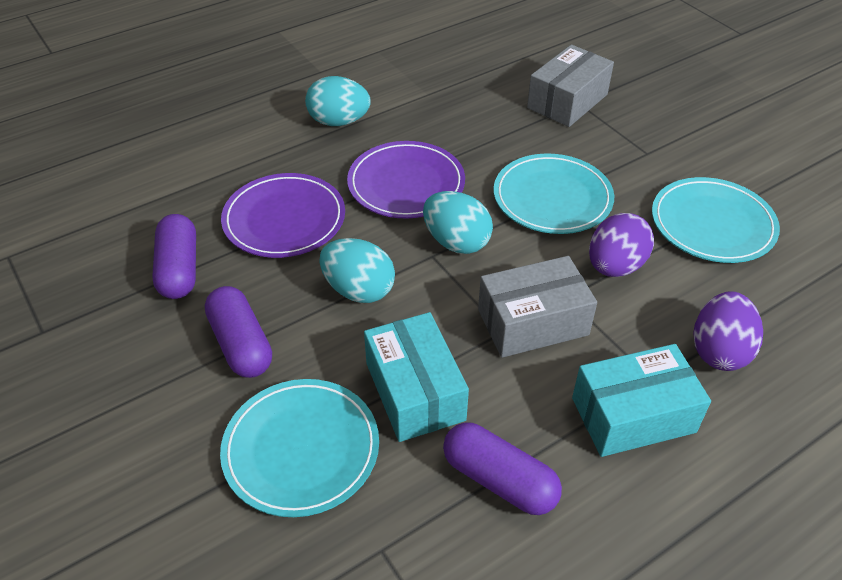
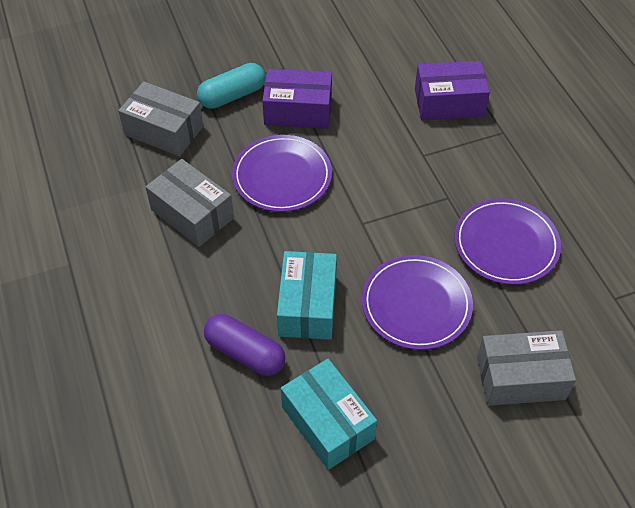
grey box: 2 -> 3
purple box: 0 -> 2
purple capsule: 3 -> 1
purple egg: 2 -> 0
purple plate: 2 -> 3
turquoise capsule: 0 -> 1
turquoise egg: 3 -> 0
turquoise plate: 3 -> 0

